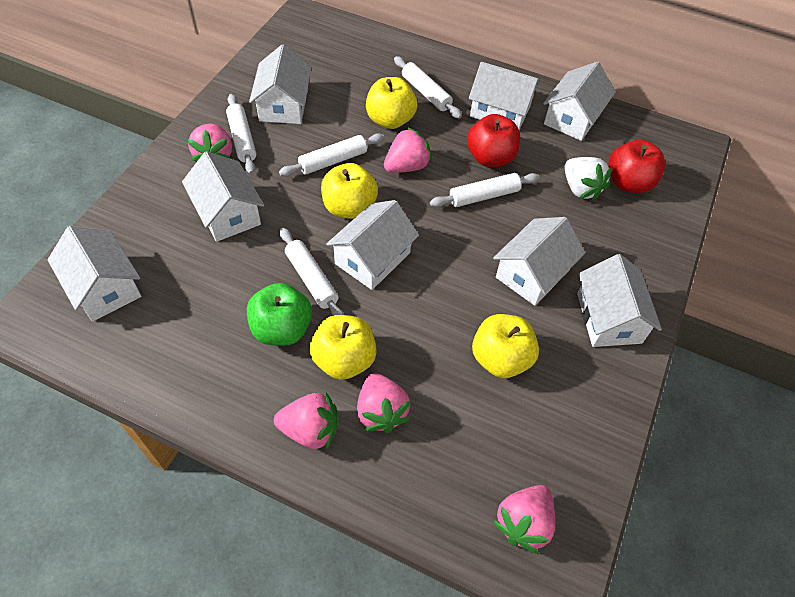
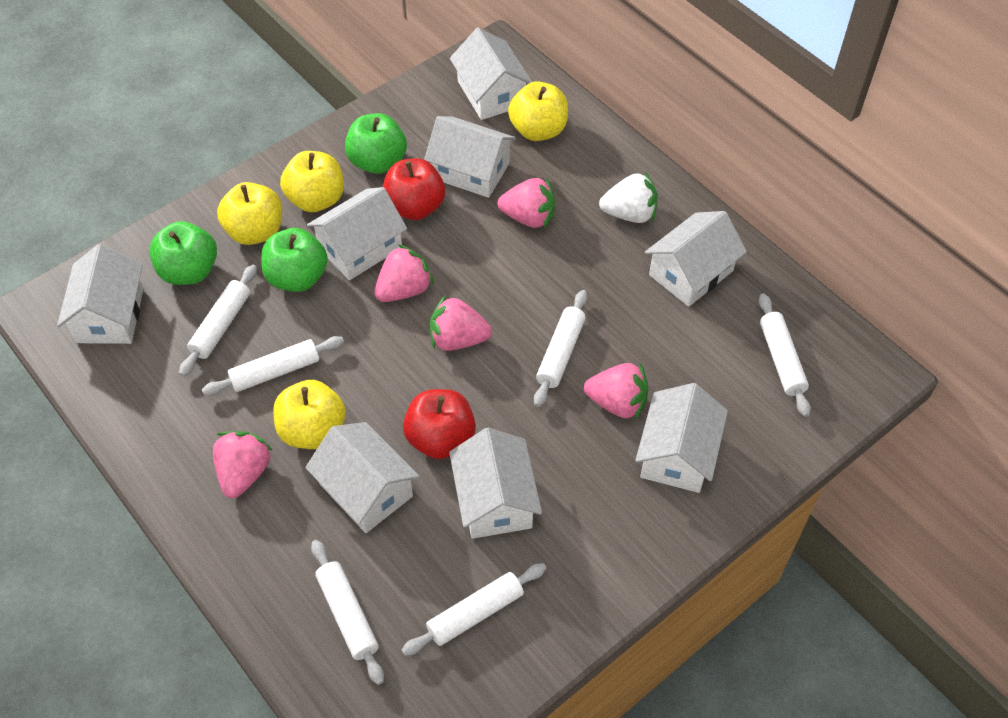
green apple: 1 -> 3
white rolling pin: 5 -> 6

